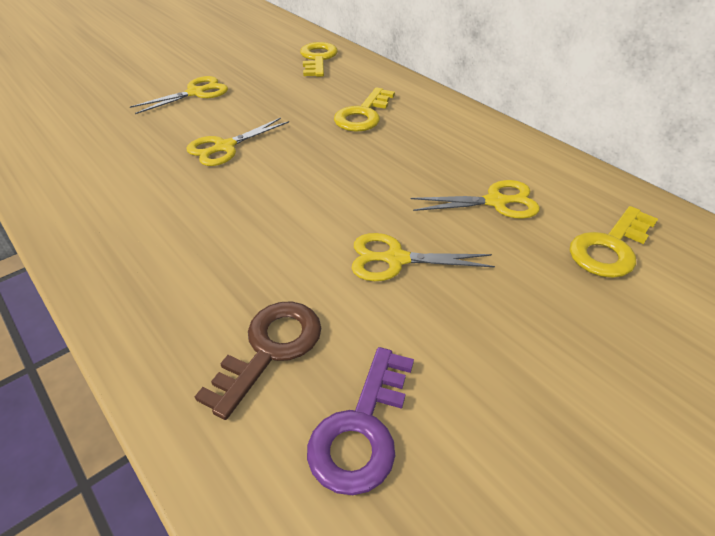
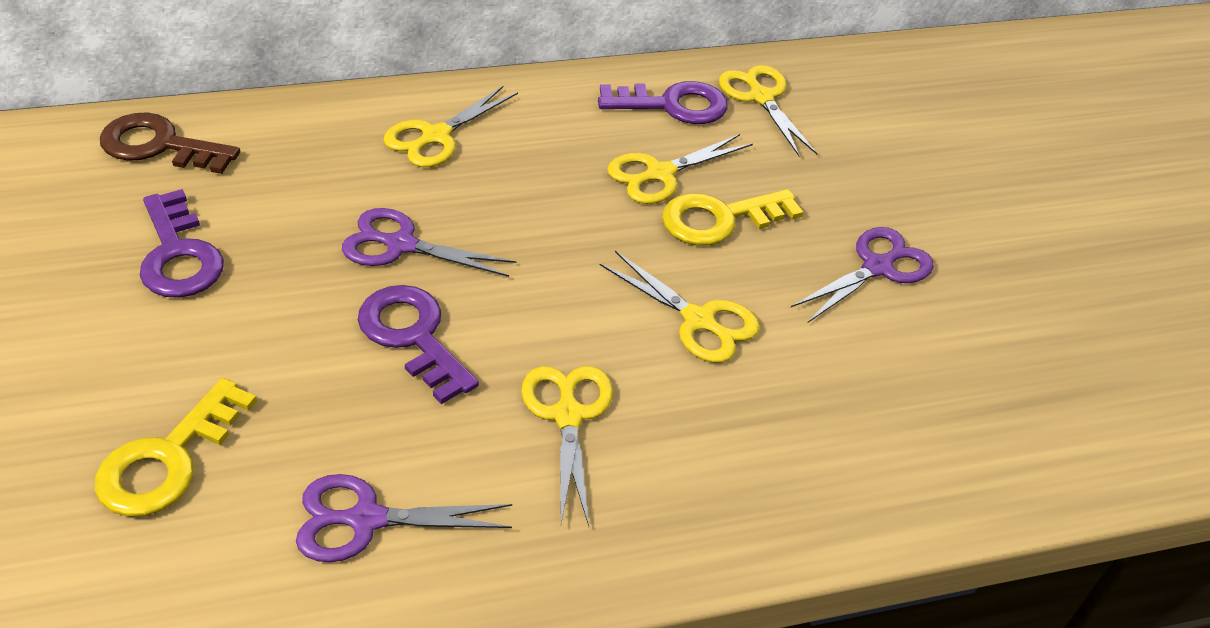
purple key: 1 -> 3
purple scissors: 0 -> 3
yellow key: 3 -> 2
yellow scissors: 4 -> 5

